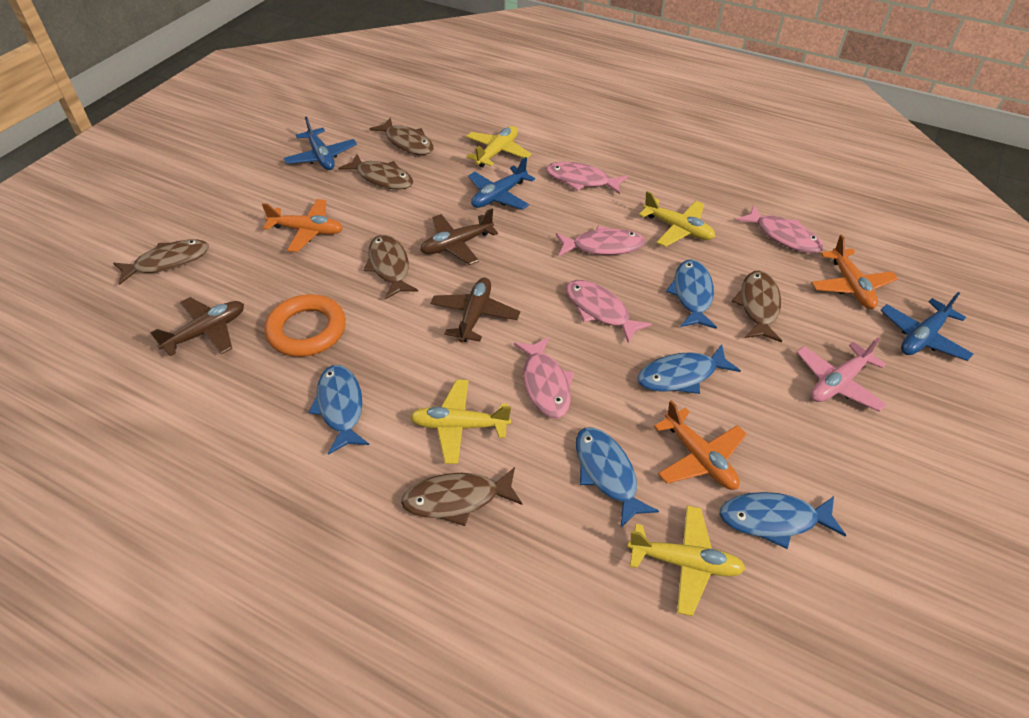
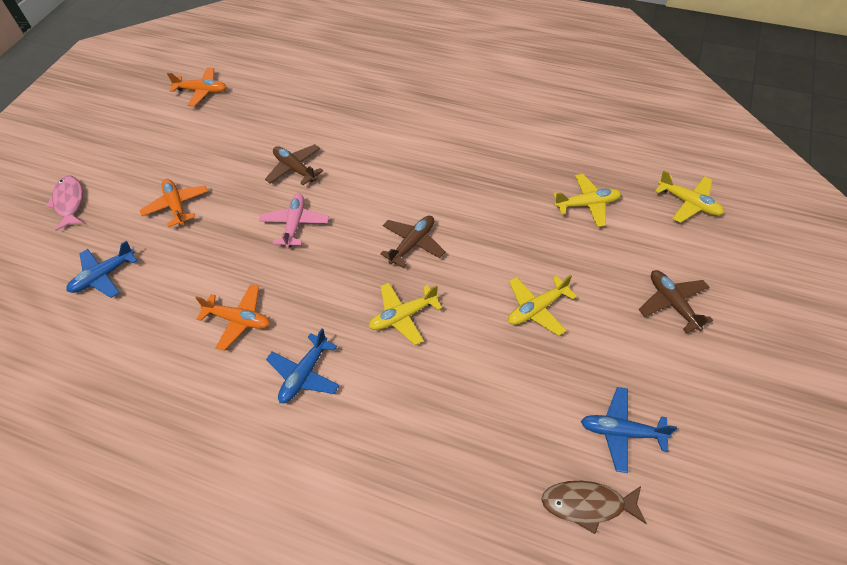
blue fish: 5 -> 0
brown fish: 6 -> 1
orange ring: 1 -> 0
pink fish: 5 -> 1

